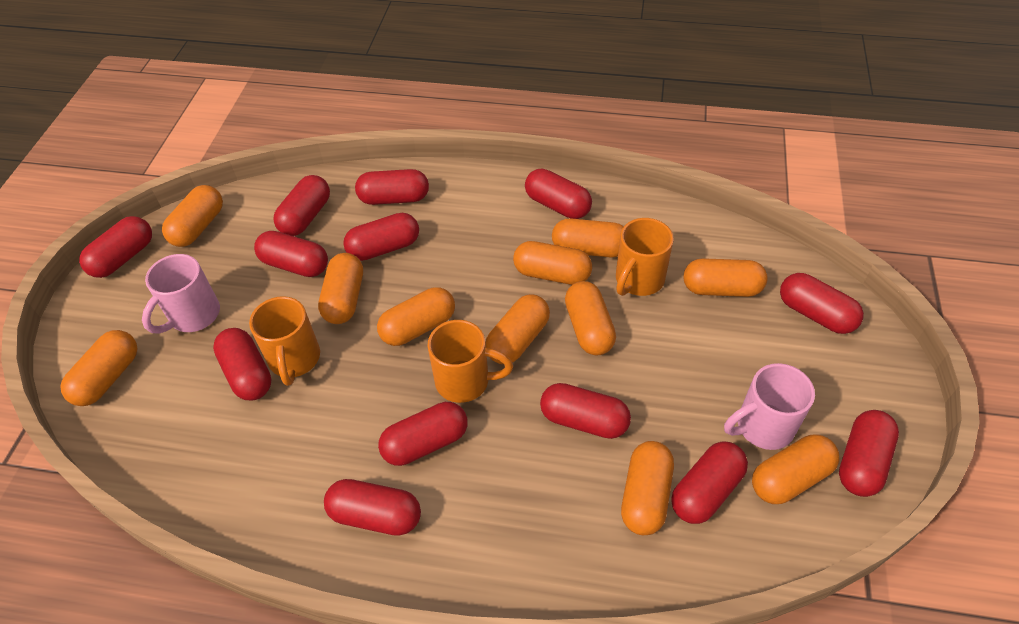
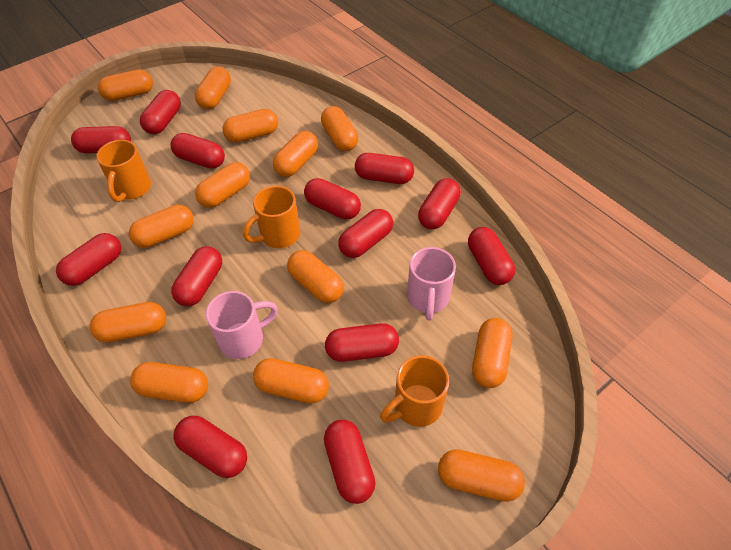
orange capsule: 11 -> 13

